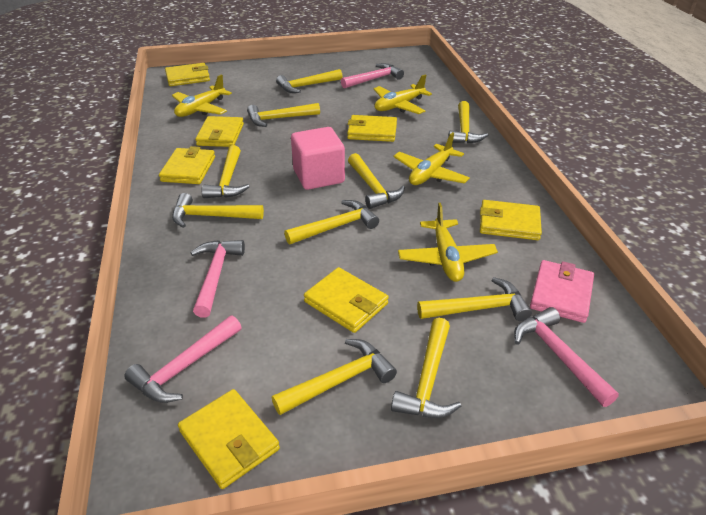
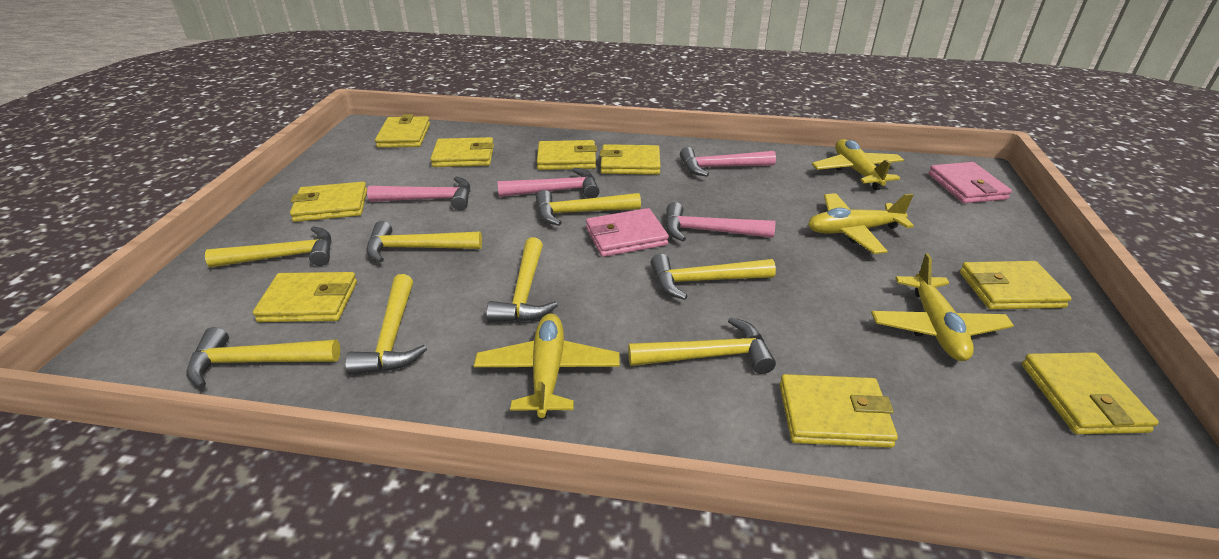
pink cube: 1 -> 0
pink wallet: 1 -> 2
yellow hammer: 10 -> 8
yellow wallet: 7 -> 9

